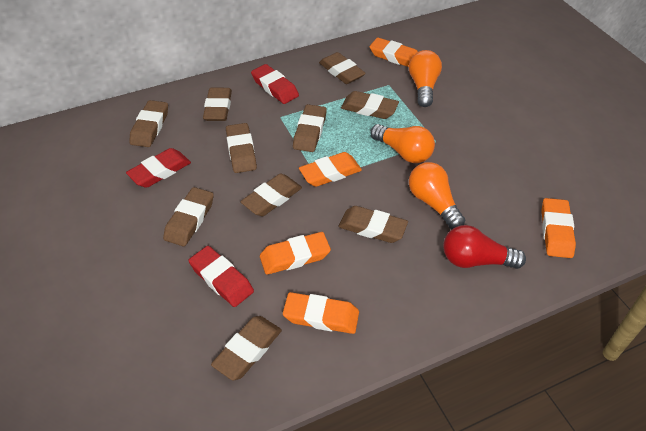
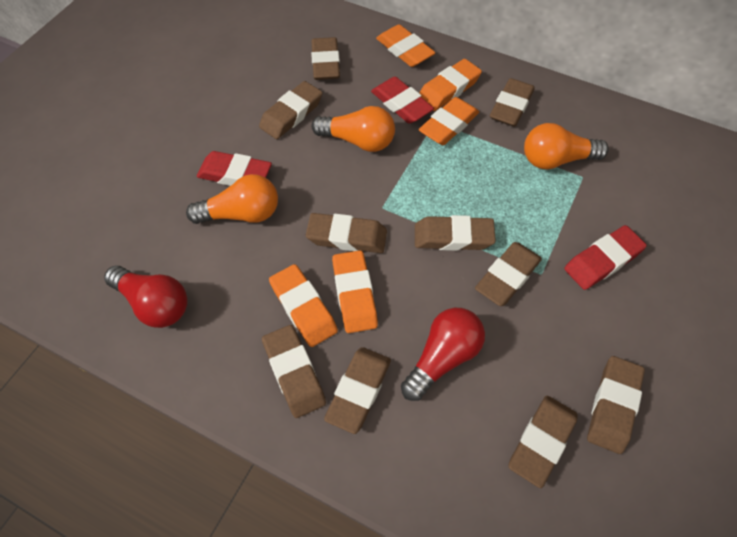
red light bulb: 1 -> 2

